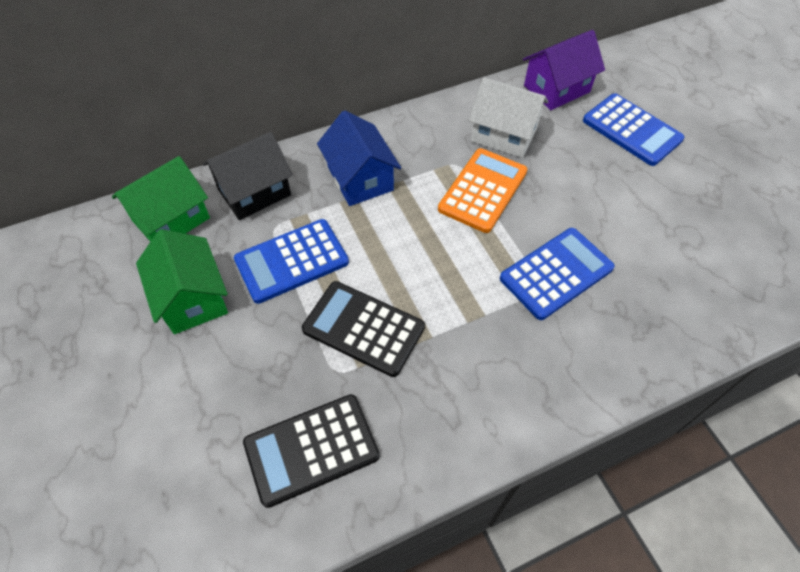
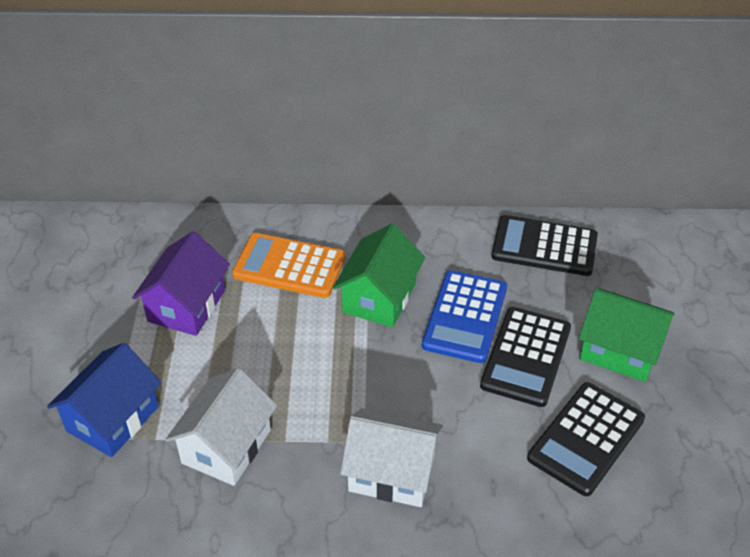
black calculator: 2 -> 3
black house: 1 -> 0
blue calculator: 3 -> 1
white house: 1 -> 2

